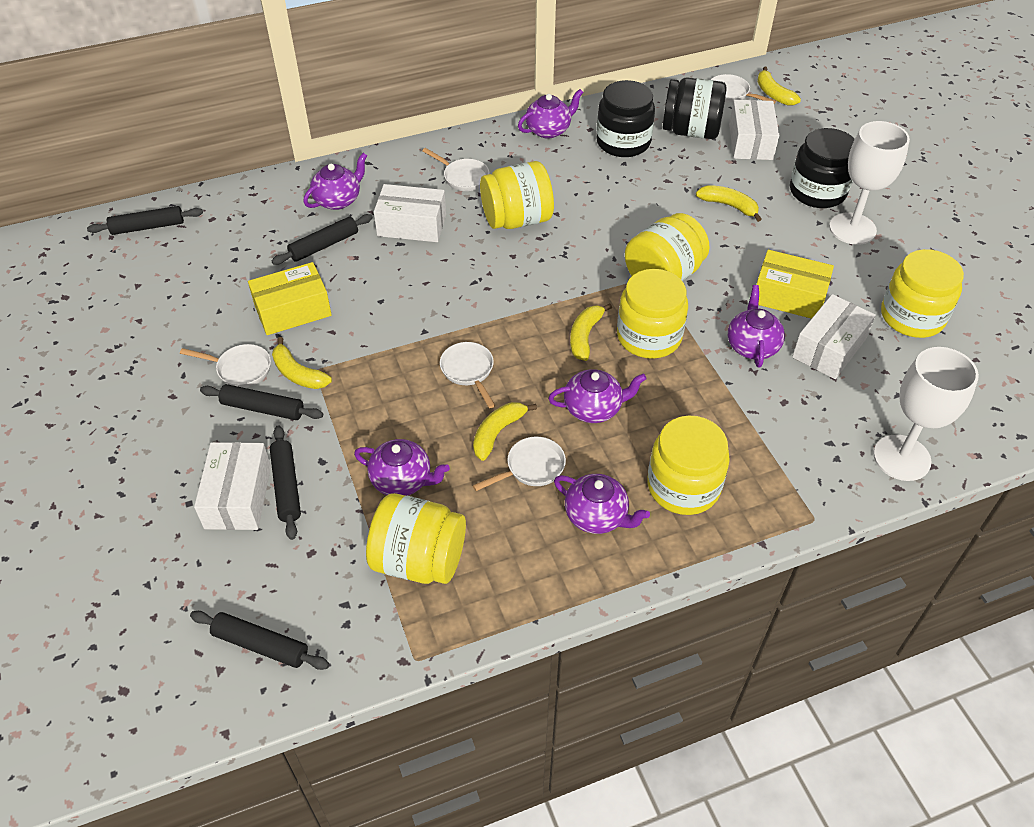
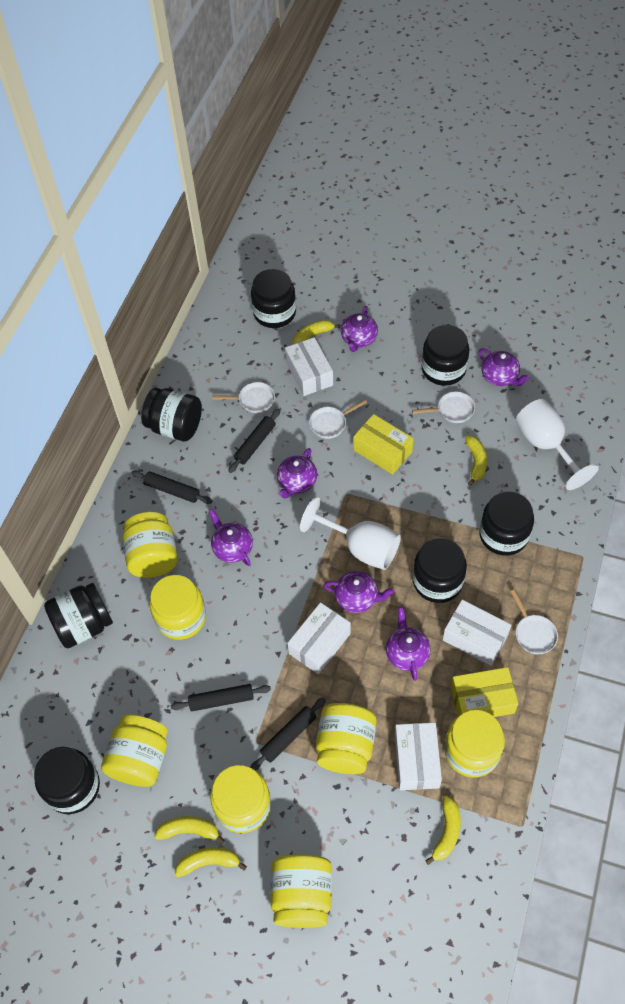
black jar: 3 -> 7
black rolling pin: 5 -> 4
white pan: 5 -> 4
yellow jar: 6 -> 7

